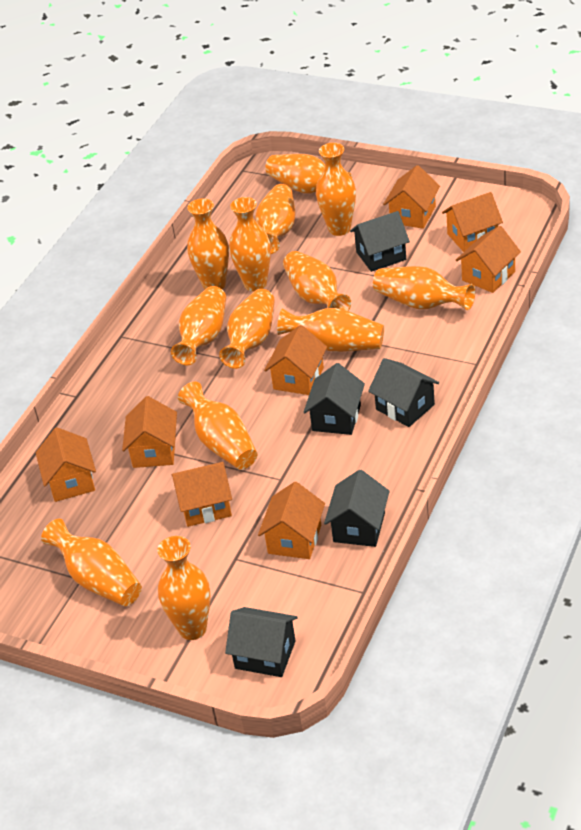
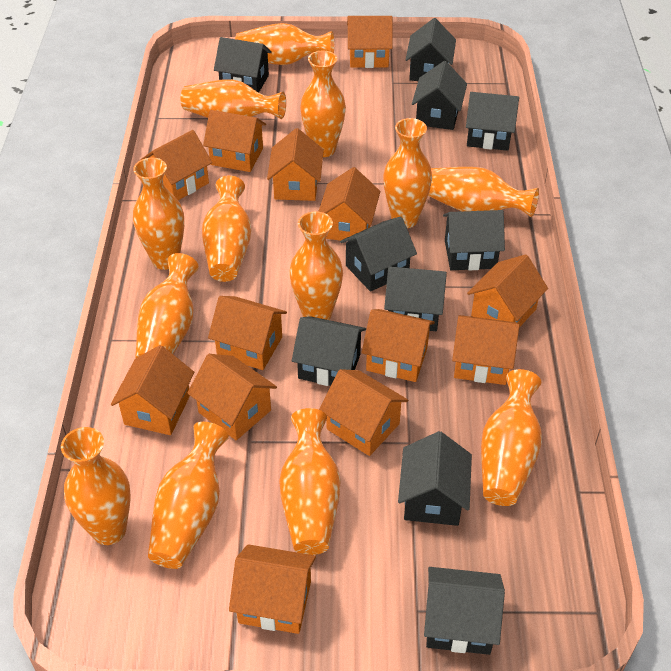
black house: 5 -> 10
orange house: 8 -> 13

